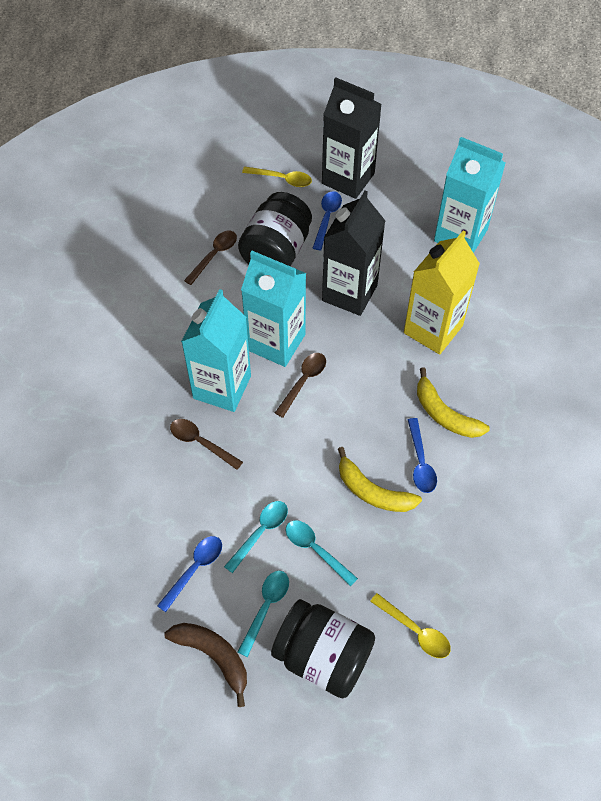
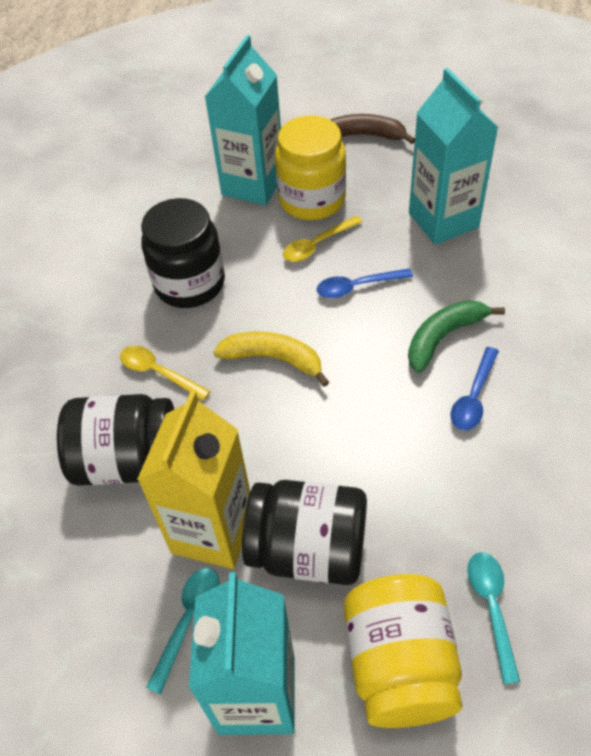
black carton: 2 -> 0
black jar: 2 -> 3
blue spoon: 3 -> 2
brown spoon: 3 -> 0
green banana: 0 -> 1
turquoise spoon: 3 -> 2
yellow banana: 2 -> 1
yellow jar: 0 -> 2

